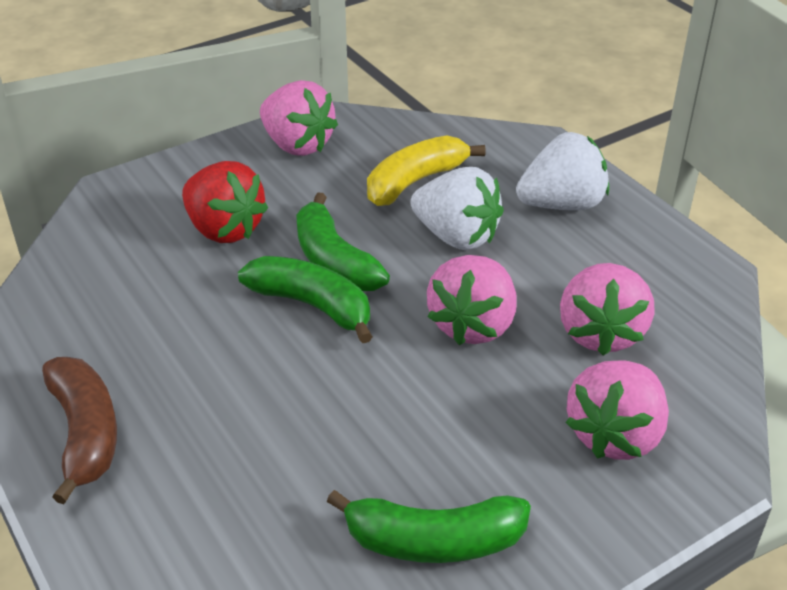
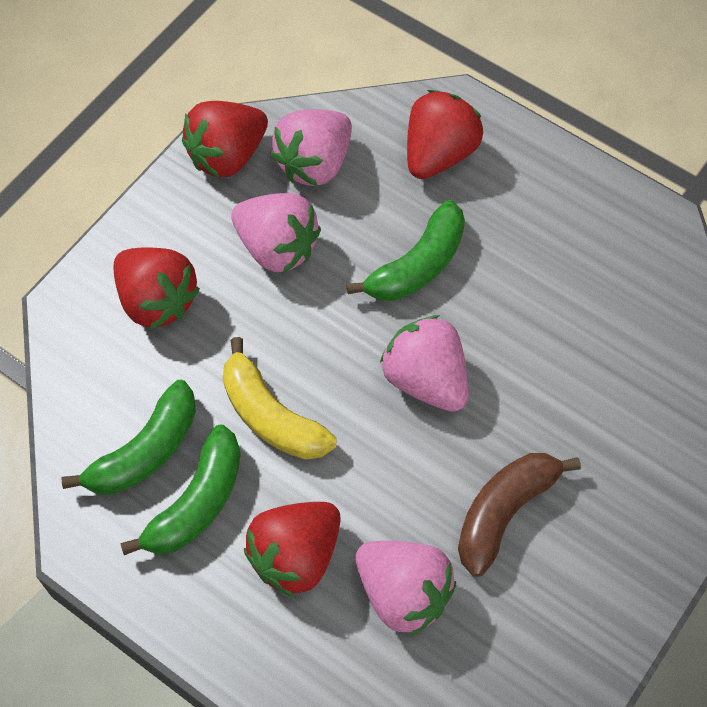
red strawberry: 1 -> 4
white strawberry: 2 -> 0

